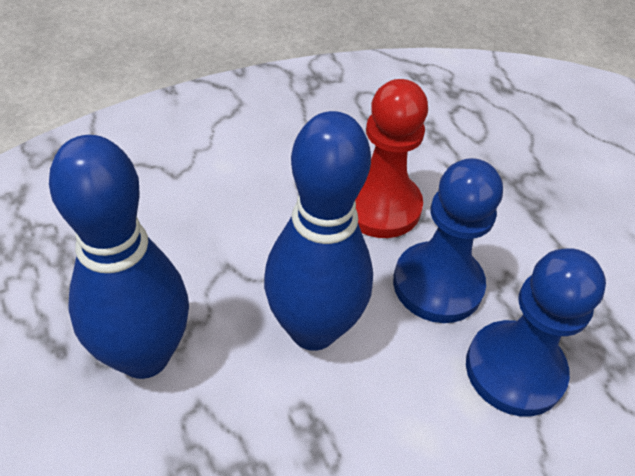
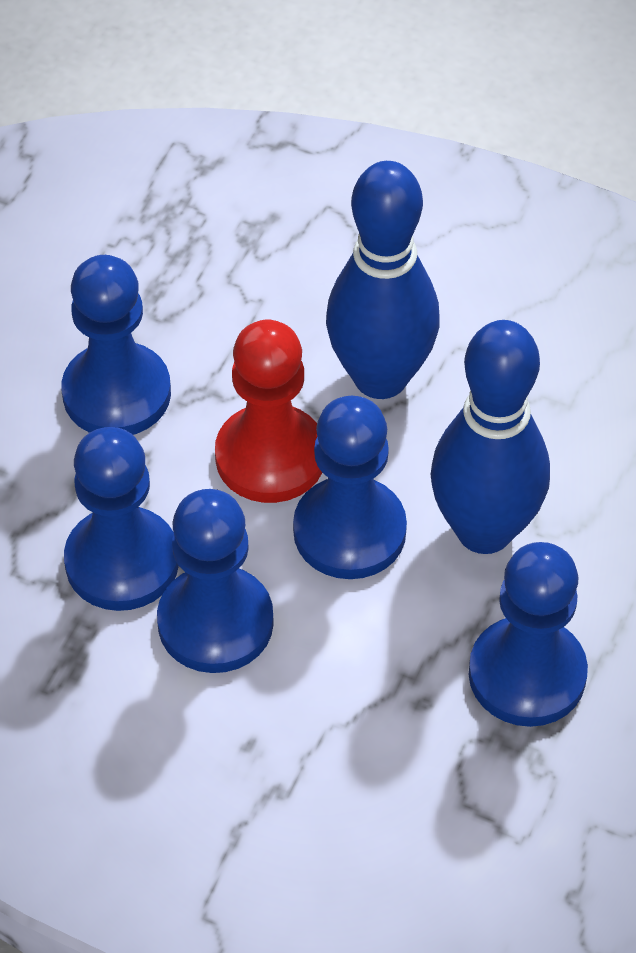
blue pawn: 2 -> 5

